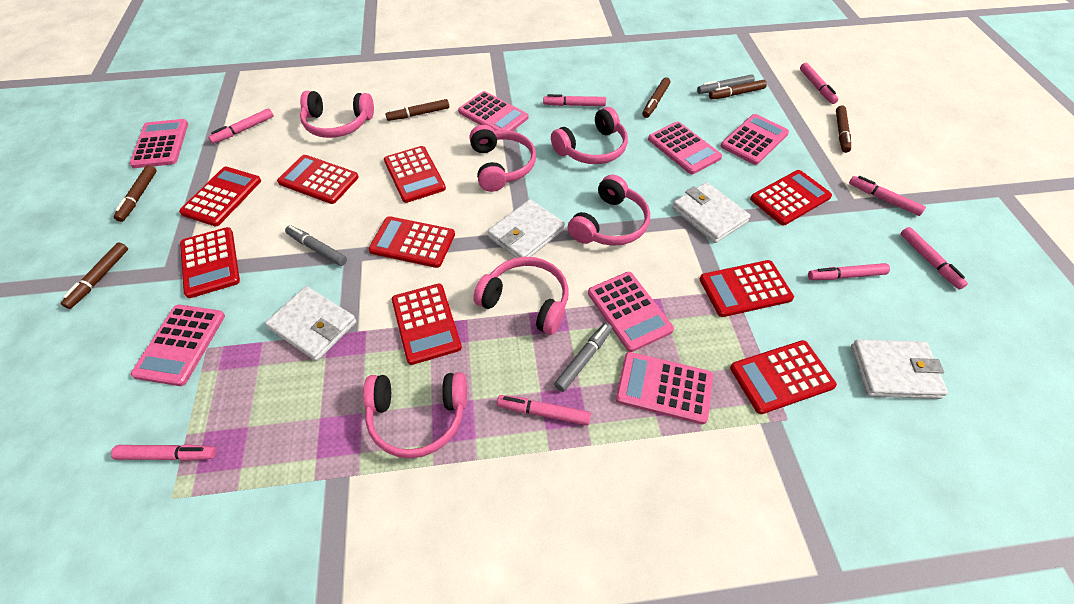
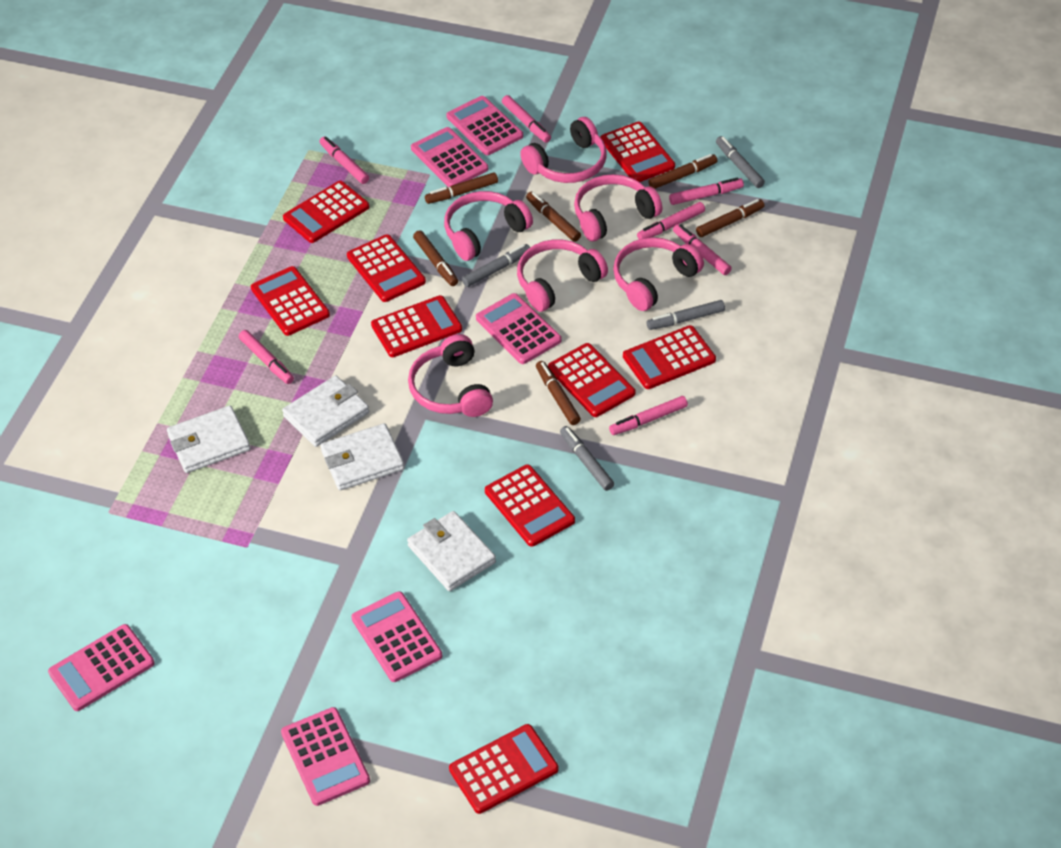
grey marker: 3 -> 4
pink calculator: 7 -> 6
pink marker: 8 -> 7

